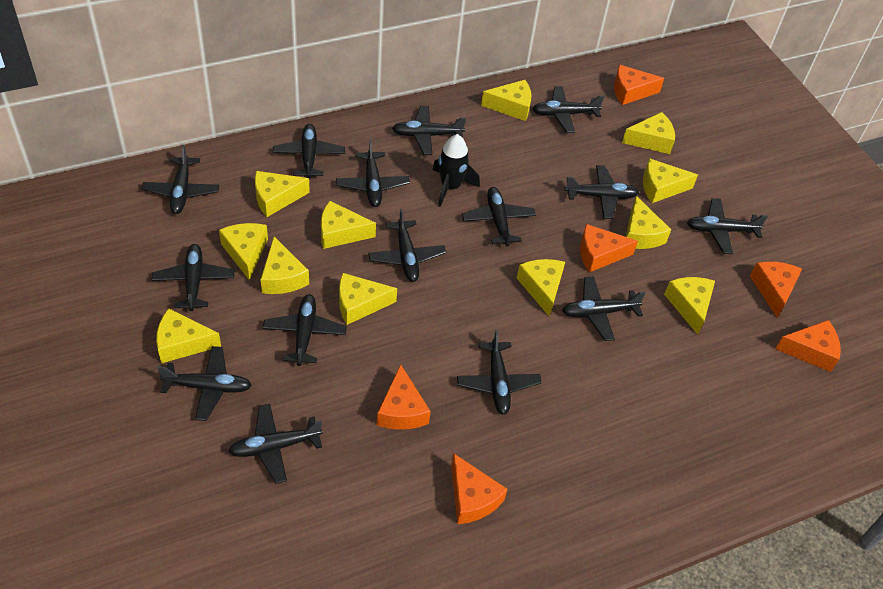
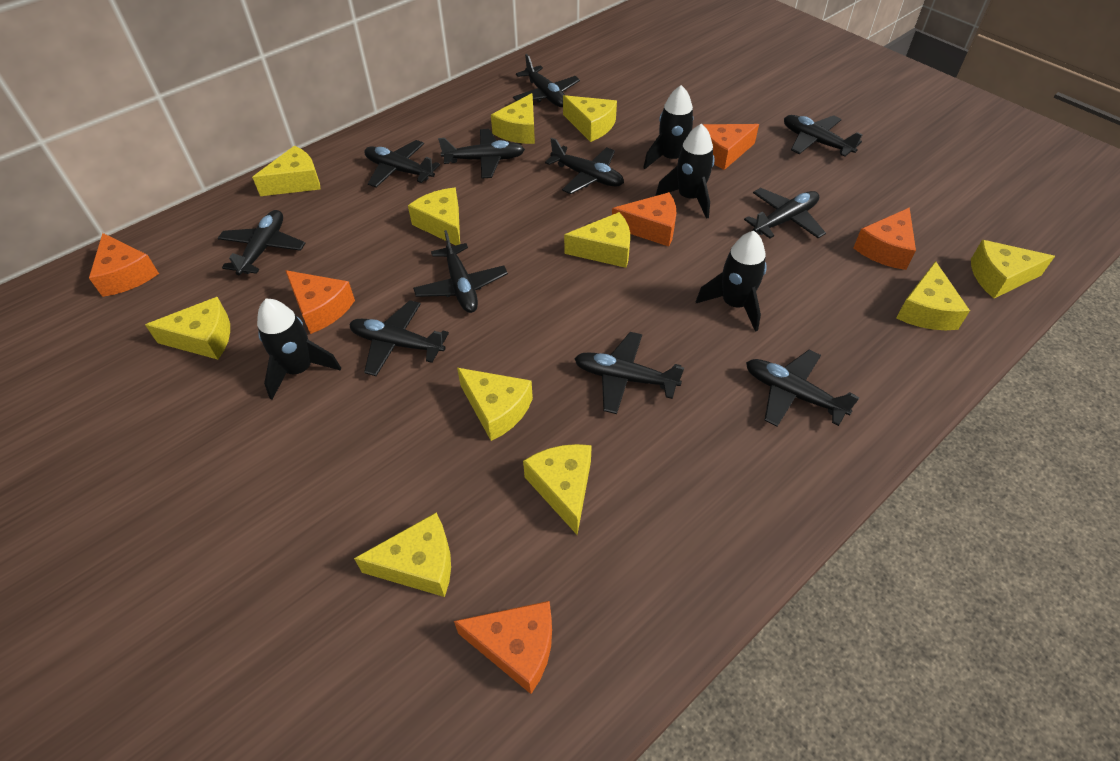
black plane: 15 -> 11
black rocket: 1 -> 4
yellow cheese: 12 -> 11

